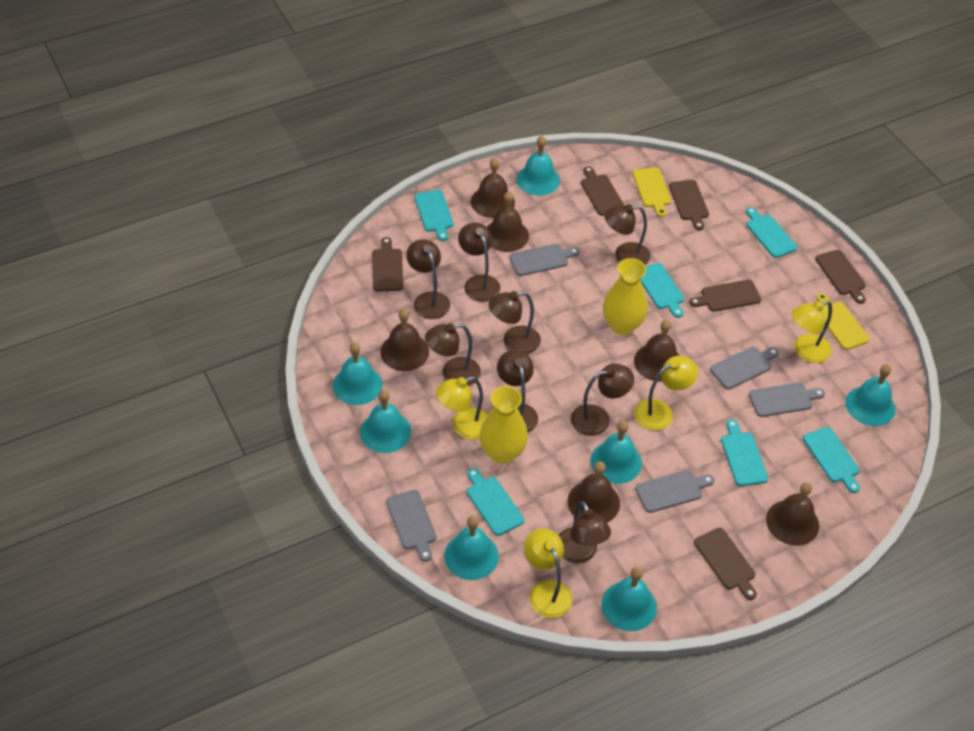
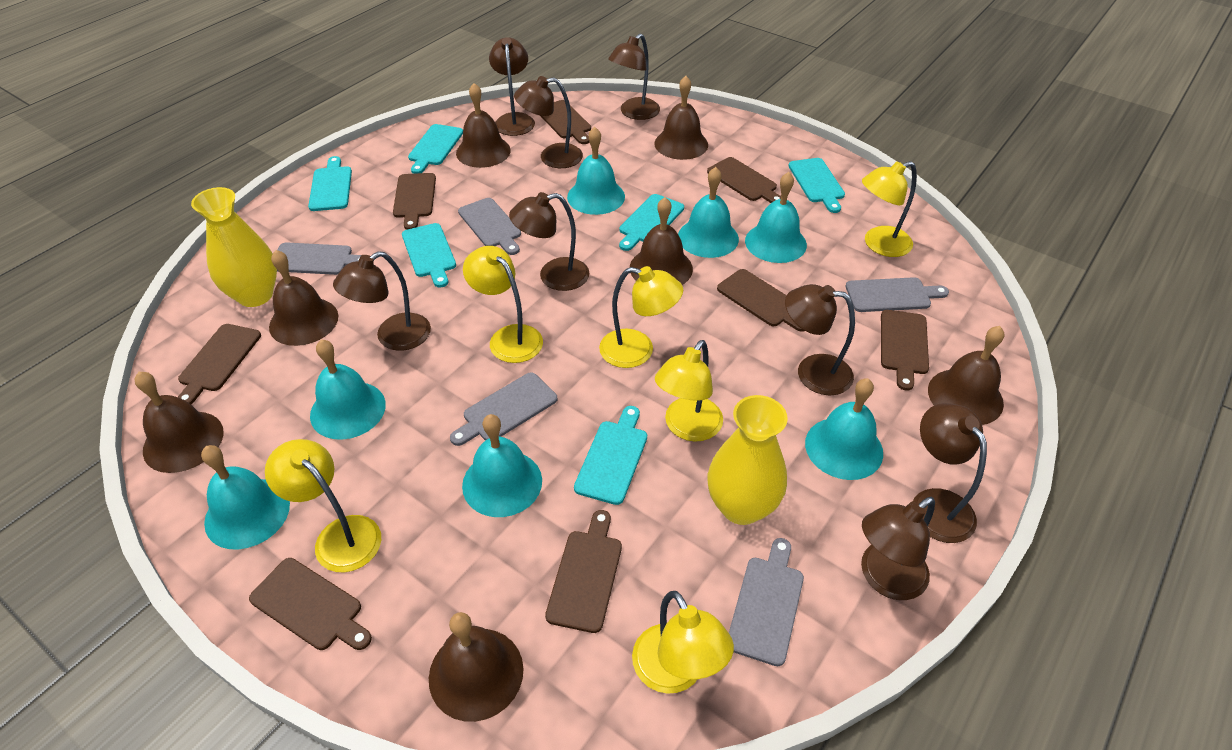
brown bell: 6 -> 7
brown cutting board: 6 -> 8
yellow cutting board: 2 -> 0
yellow lamp: 4 -> 6

